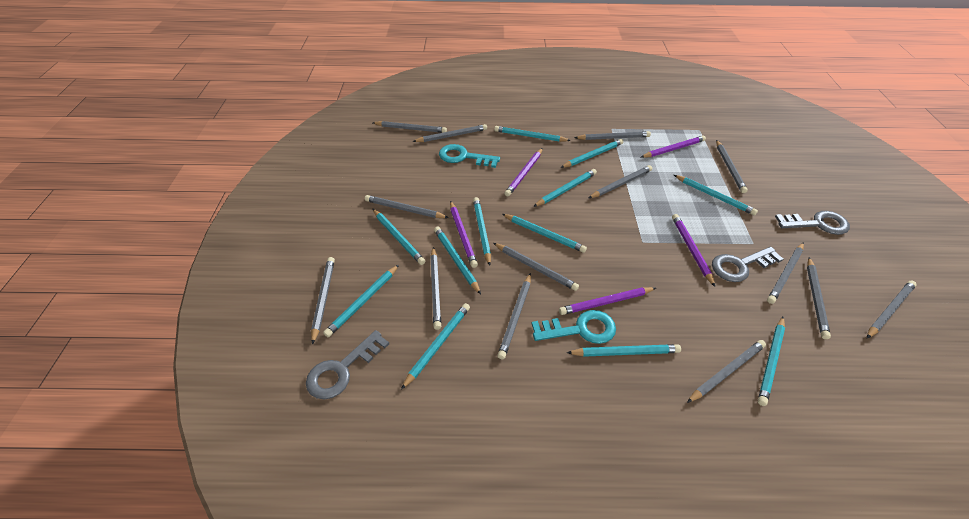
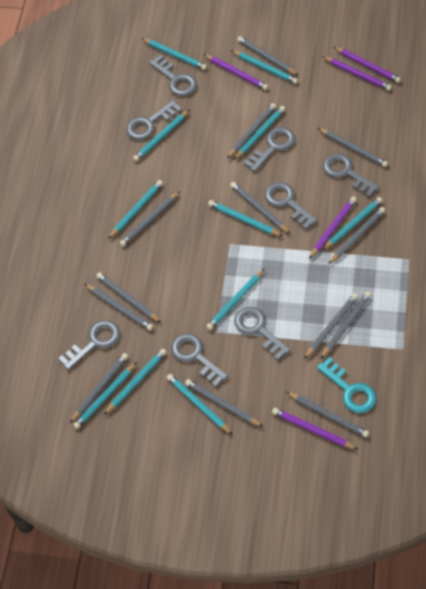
grey key: 3 -> 8
grey pencil: 14 -> 13
turquoise key: 2 -> 1
turquoise pencil: 12 -> 11

